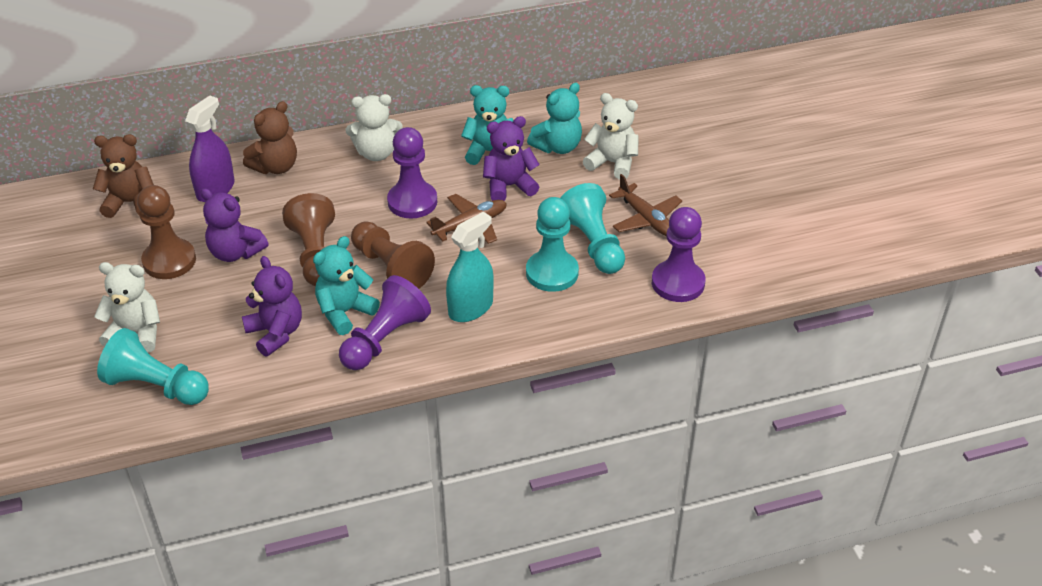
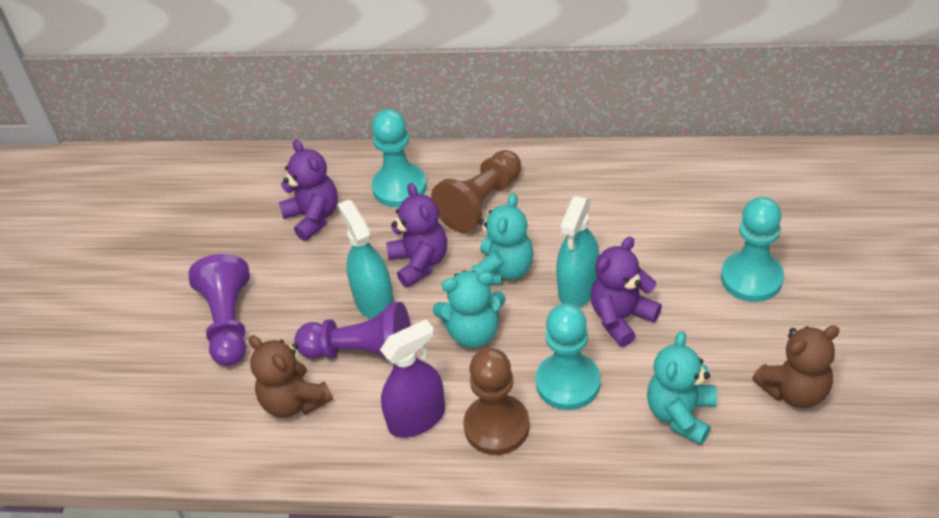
brown pawn: 3 -> 2
brown plane: 2 -> 0
purple pawn: 3 -> 2
turquoise spray bottle: 1 -> 2
white teddy bear: 3 -> 0

